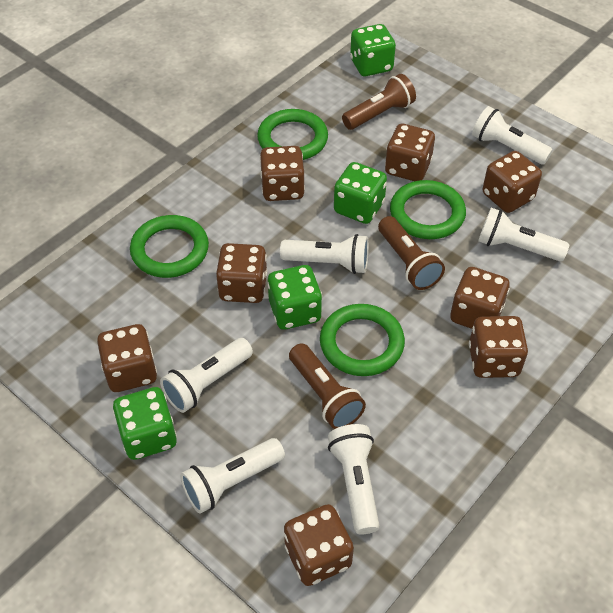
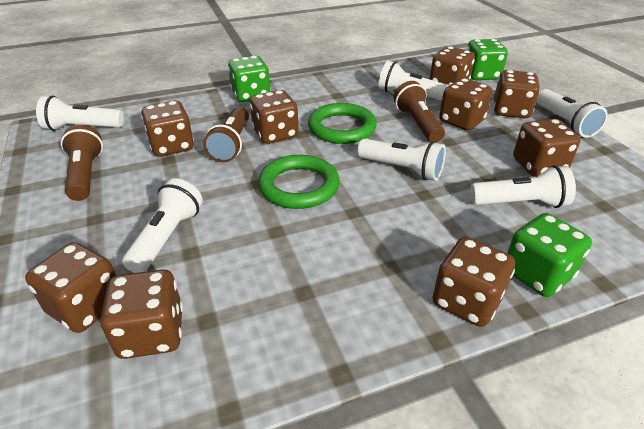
brown dice: 8 -> 9
green dice: 4 -> 3
green ring: 4 -> 2

